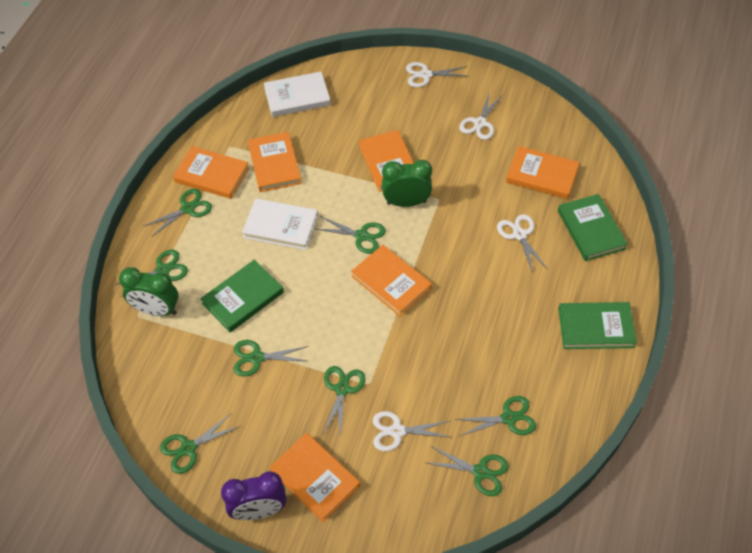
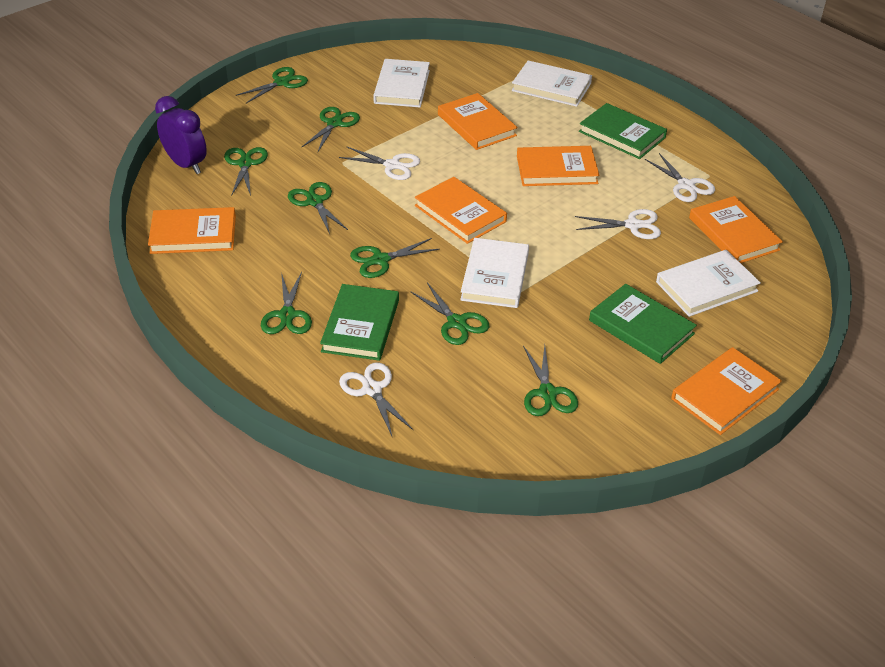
green clock: 2 -> 0
white book: 2 -> 4

